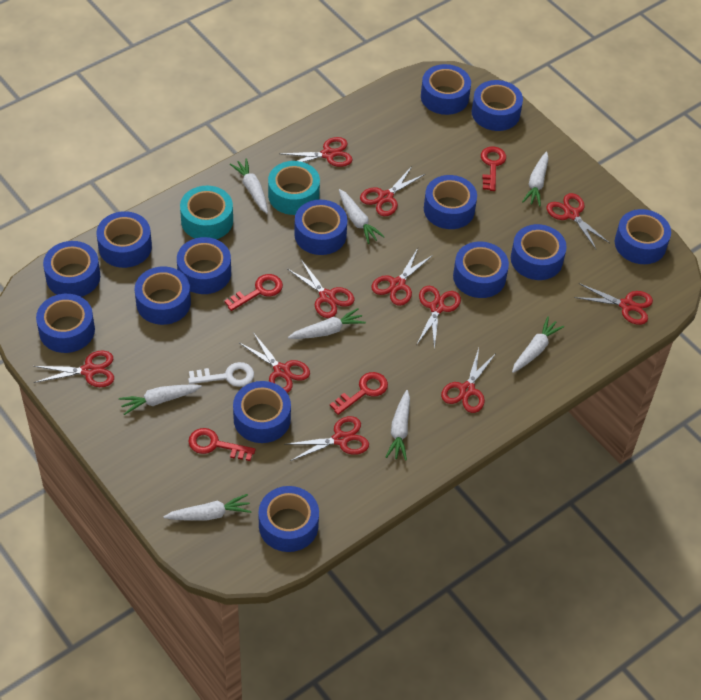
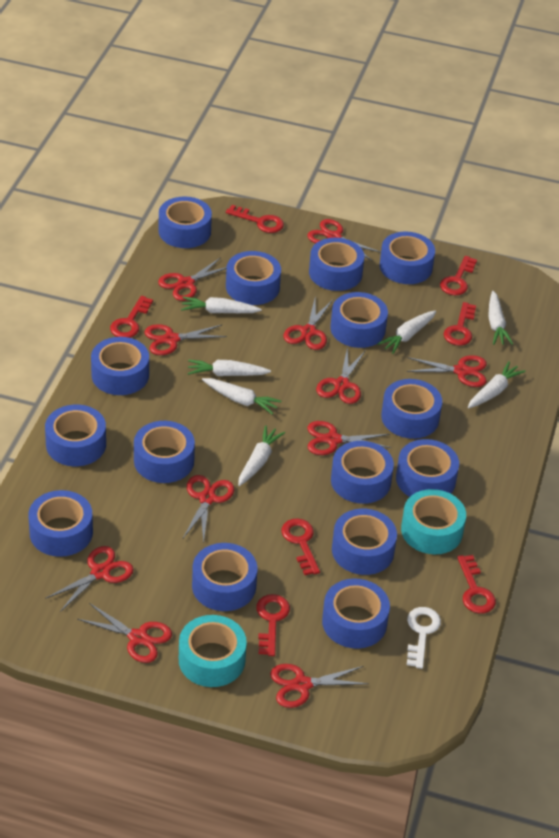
blue tape: 14 -> 15
red key: 4 -> 7
white carrot: 8 -> 7

